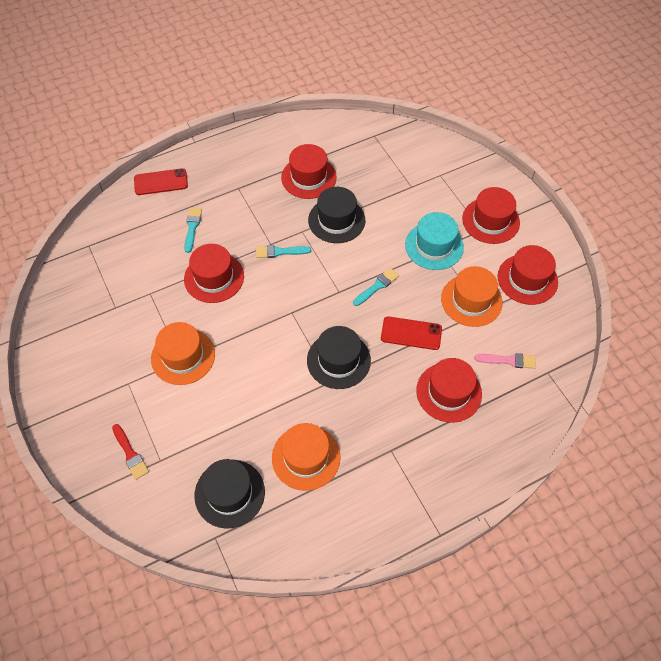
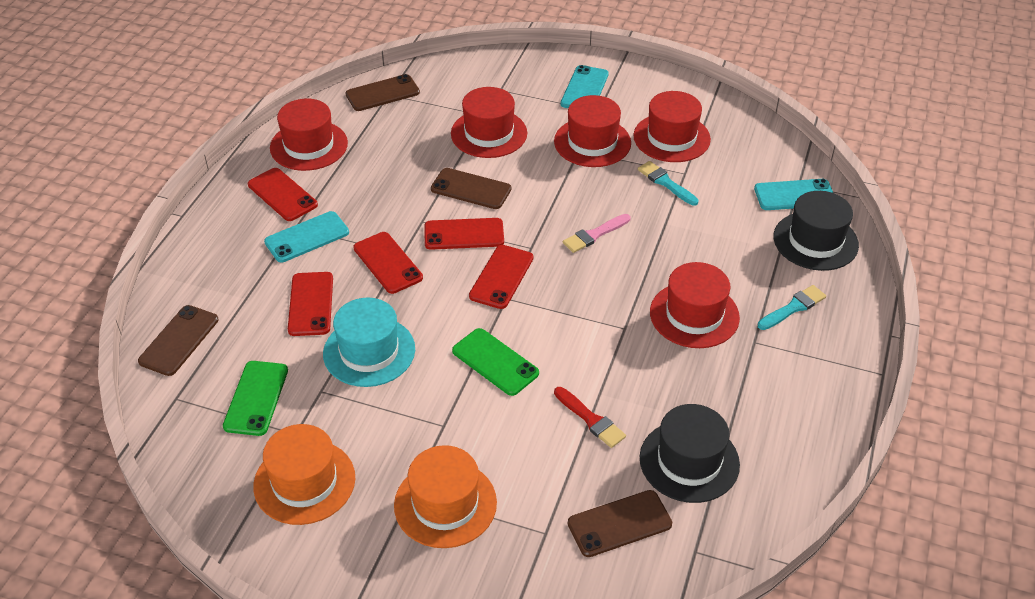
black hat: 3 -> 2
brown phone: 0 -> 4
green phone: 0 -> 2
orange hat: 3 -> 2
red phone: 2 -> 5
turquoise brush: 3 -> 2
turquoise phone: 0 -> 3

